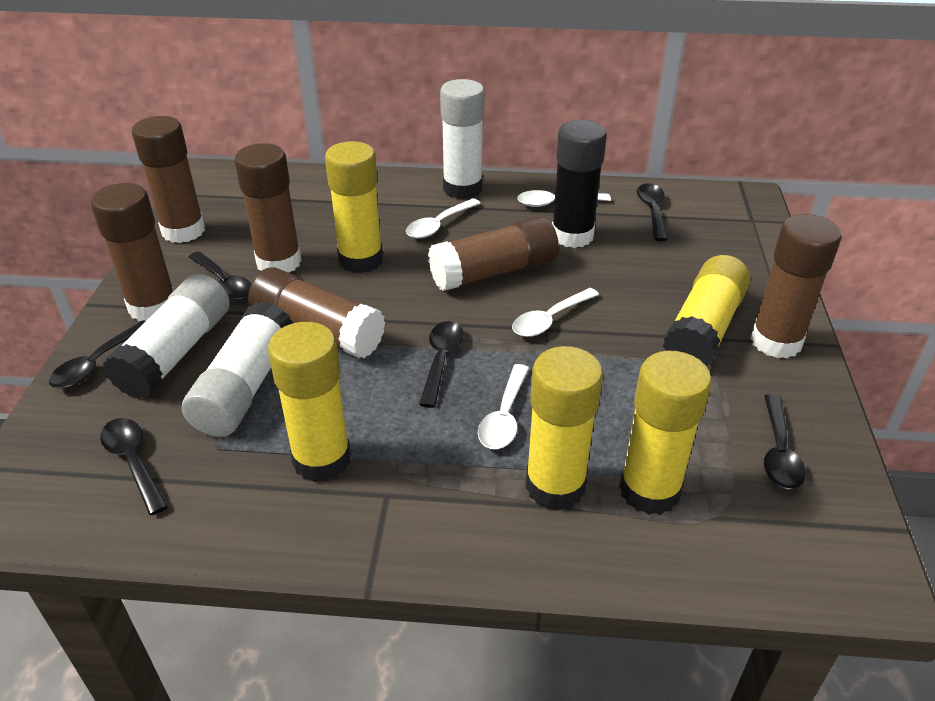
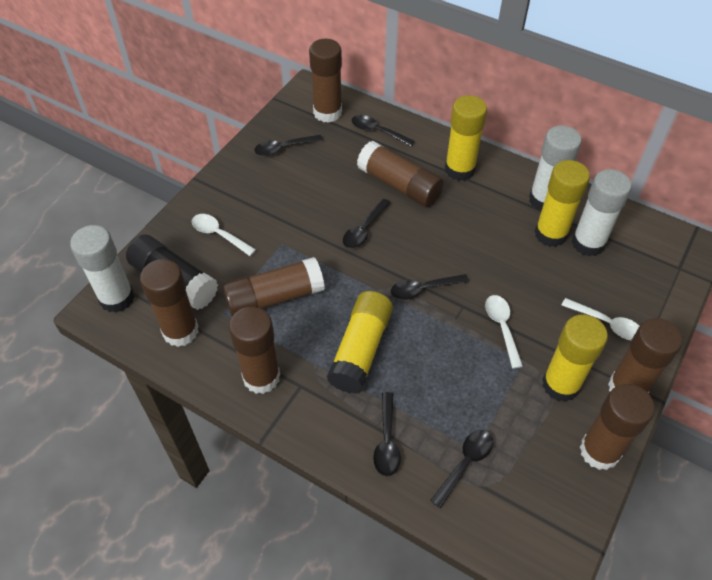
brown glue stick: 6 -> 7
white spoon: 4 -> 3
yellow glue stick: 5 -> 4

